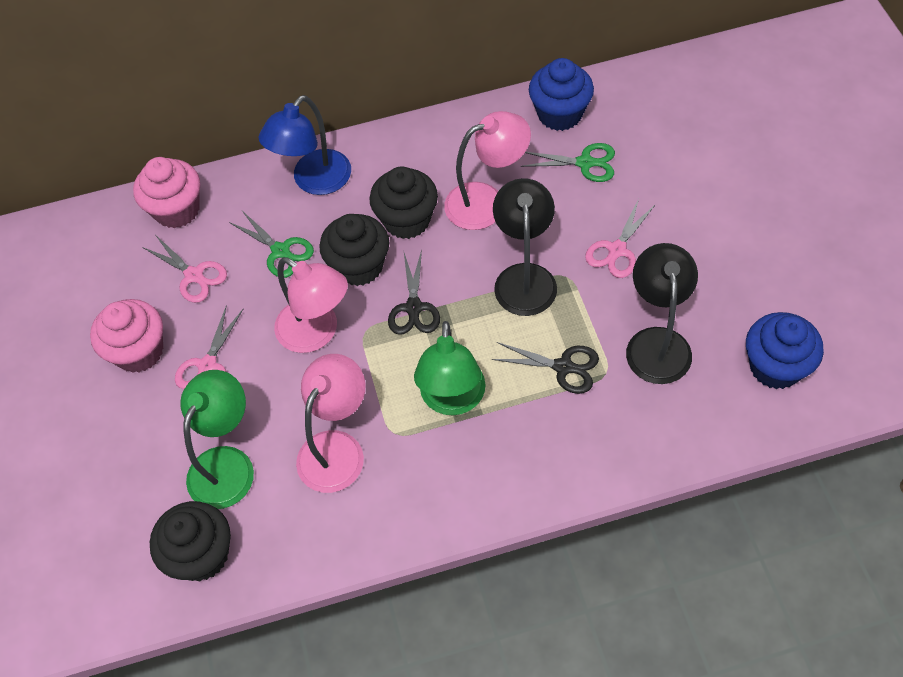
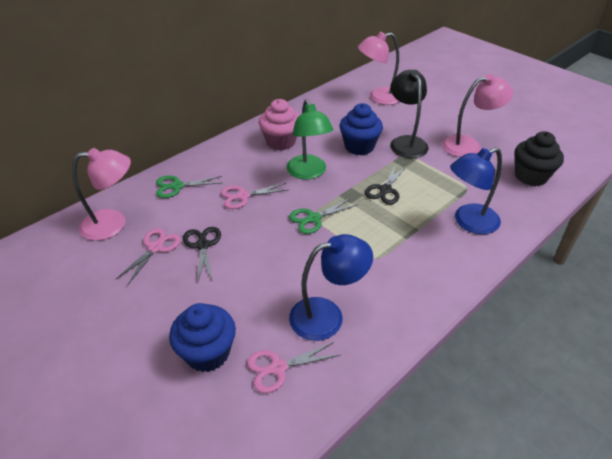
black cupcake: 3 -> 1
black lamp: 2 -> 1
blue lamp: 1 -> 2
green lamp: 2 -> 1
pink cupcake: 2 -> 1

